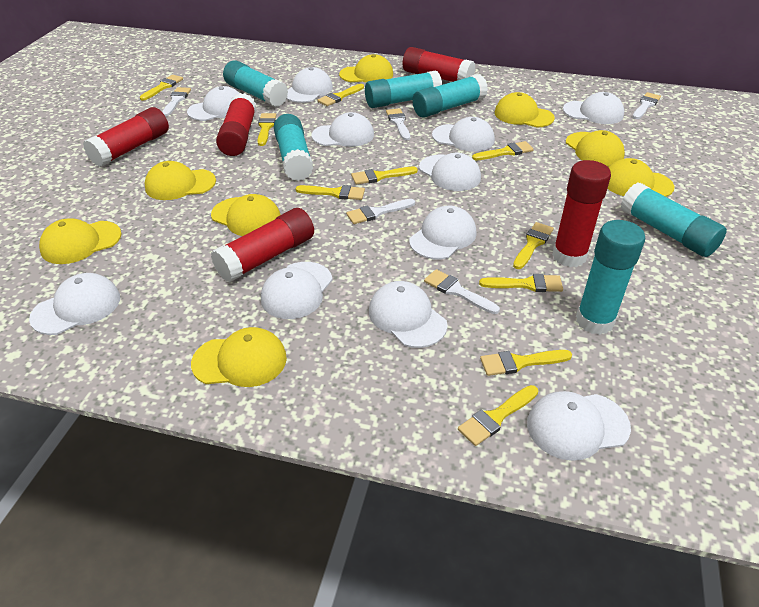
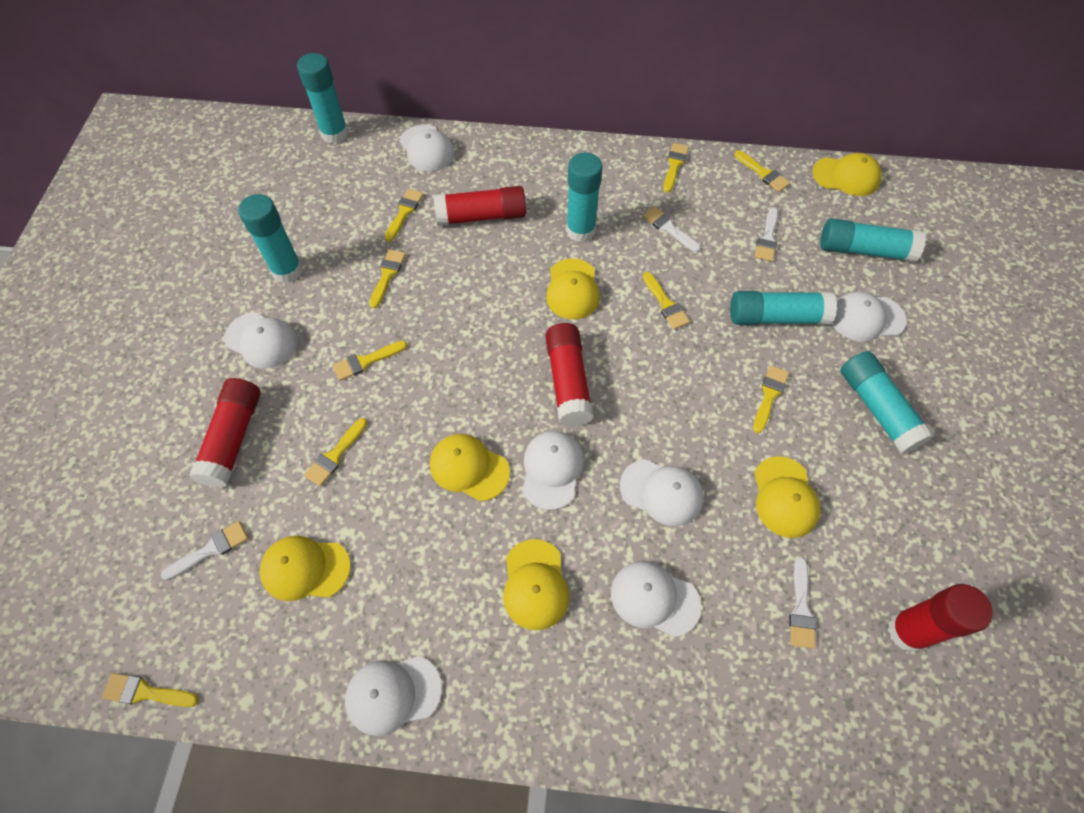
red glue stick: 5 -> 4
white brush: 5 -> 4
white cap: 11 -> 7
yellow brush: 10 -> 9
yellow cap: 8 -> 6

